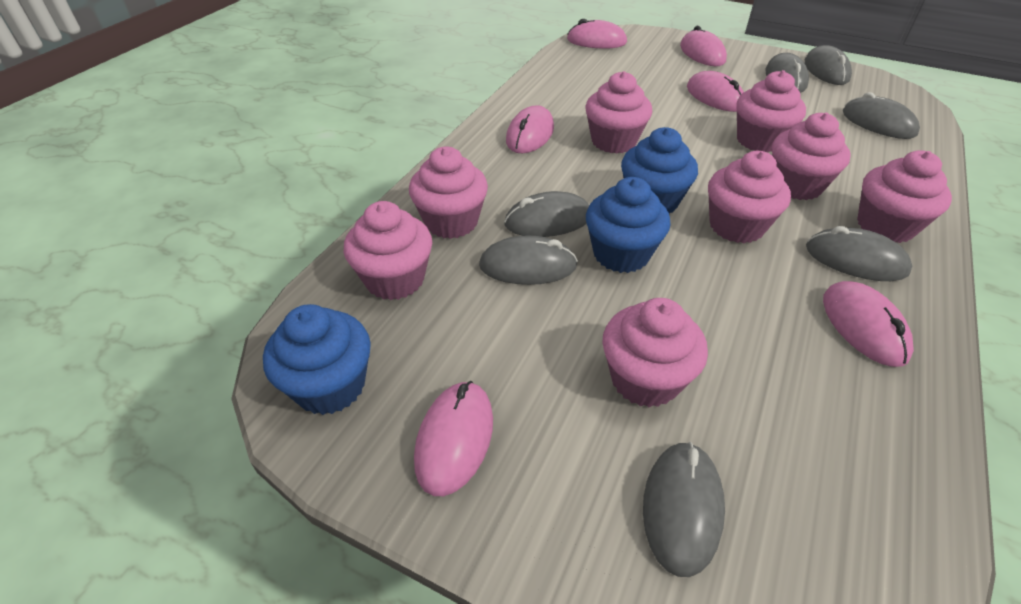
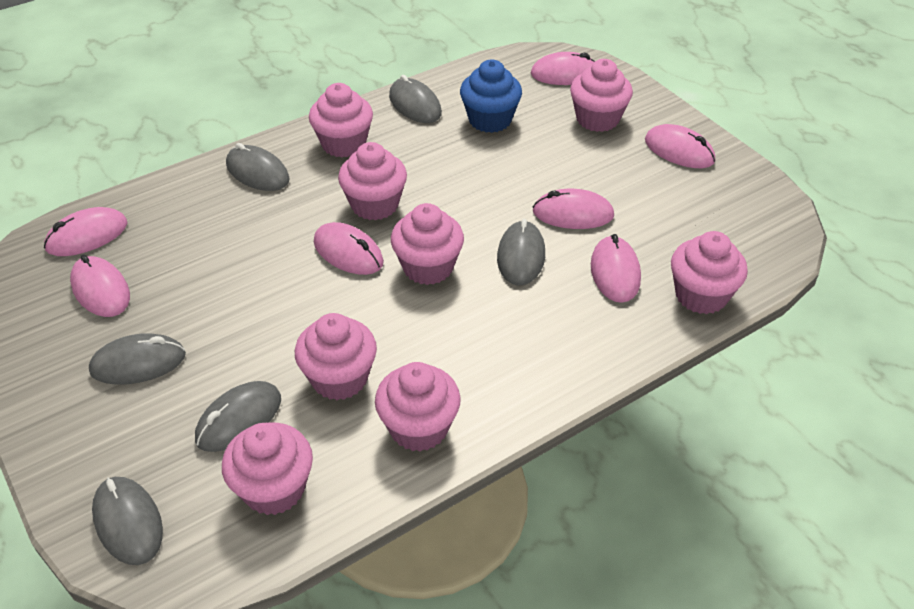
blue cupcake: 3 -> 1
grey mouse: 7 -> 6
pink mouse: 6 -> 7

